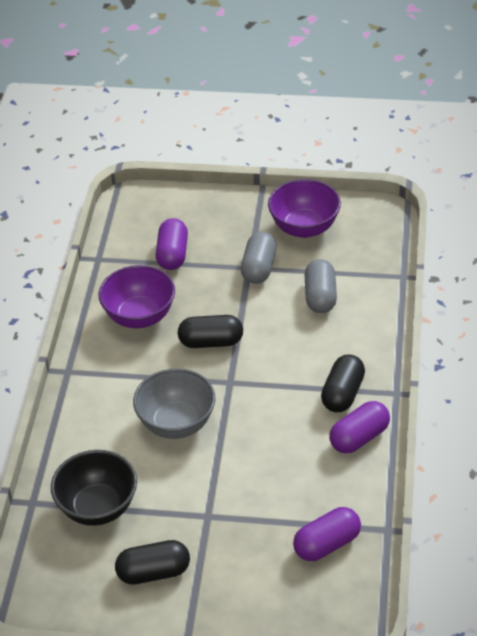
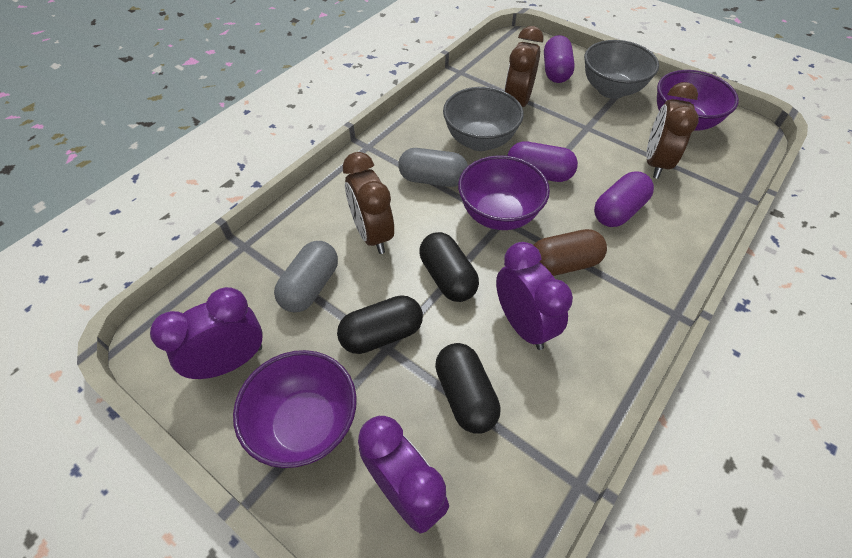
black bowl: 1 -> 0
brown capsule: 0 -> 1
brown clock: 0 -> 3
grey bowl: 1 -> 2
purple bowl: 2 -> 3
purple clock: 0 -> 3

